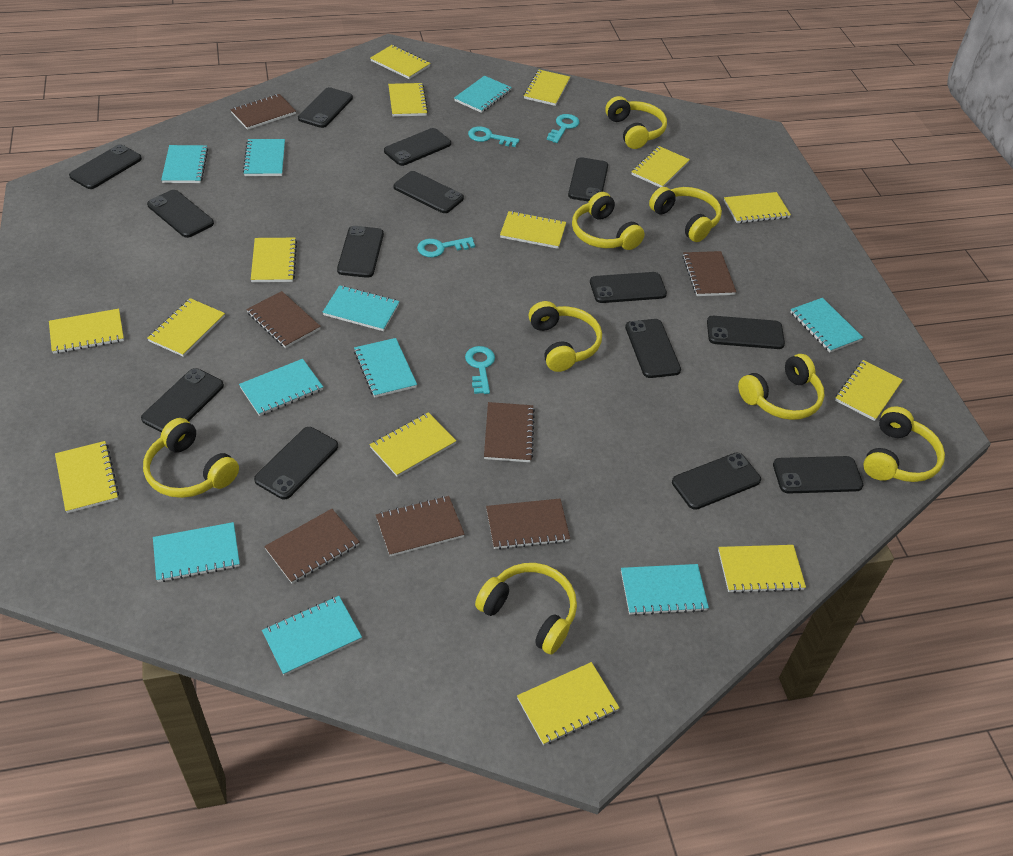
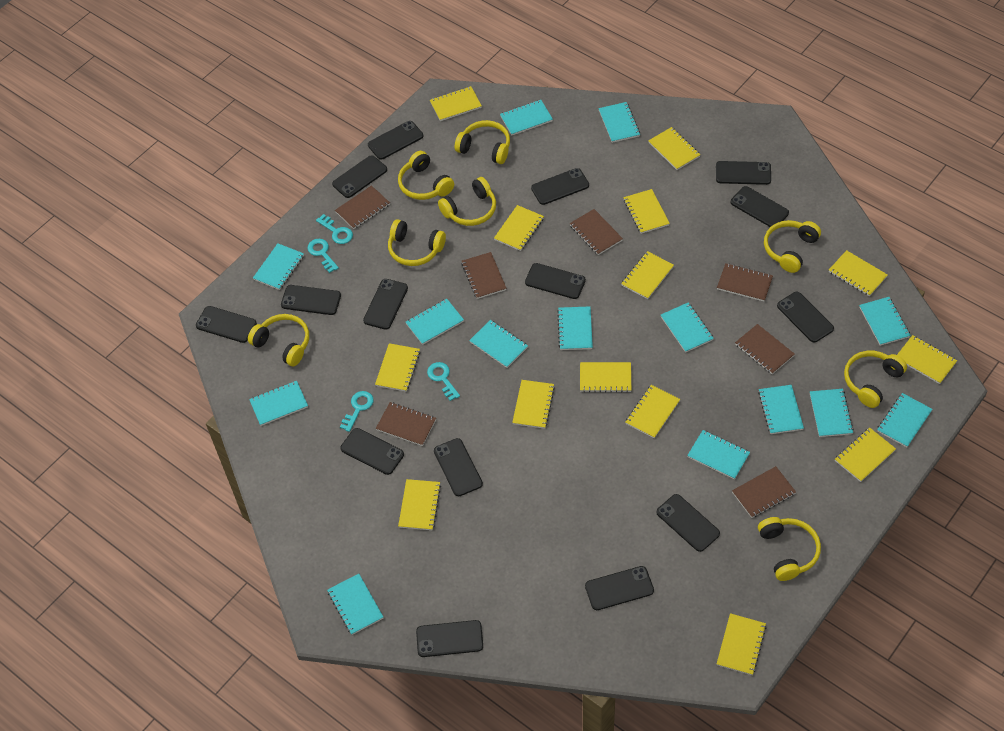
black phone: 14 -> 15
turquoise notebook: 10 -> 14

